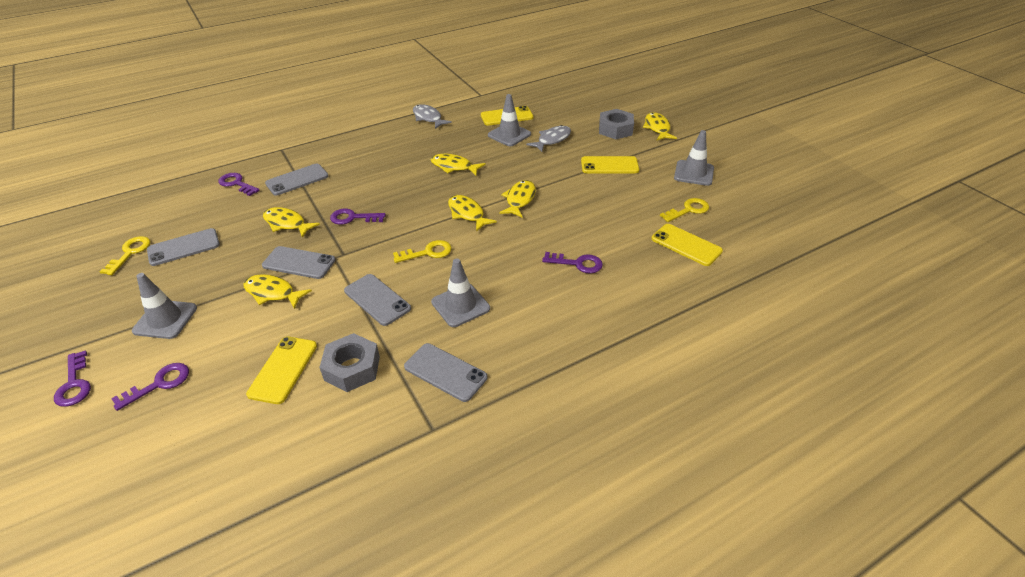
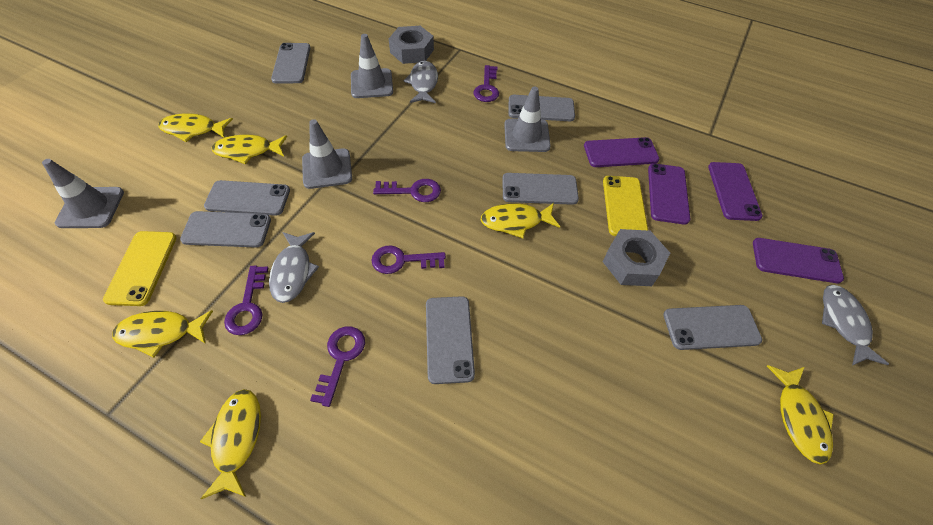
grey fish: 2 -> 3
grey phone: 5 -> 7
purple phone: 0 -> 4
yellow key: 3 -> 0
yellow phone: 4 -> 2

